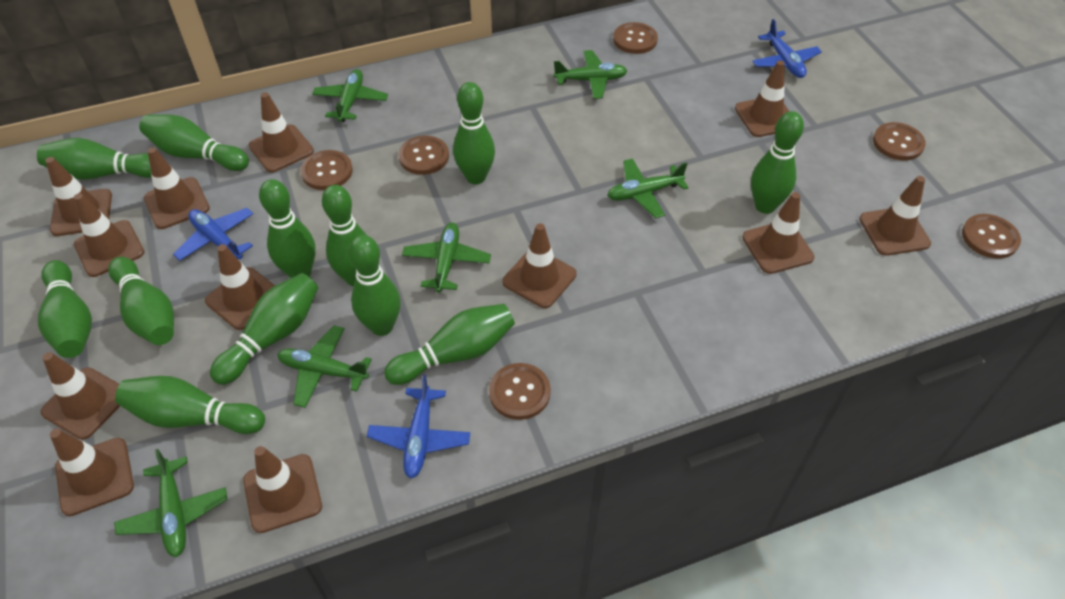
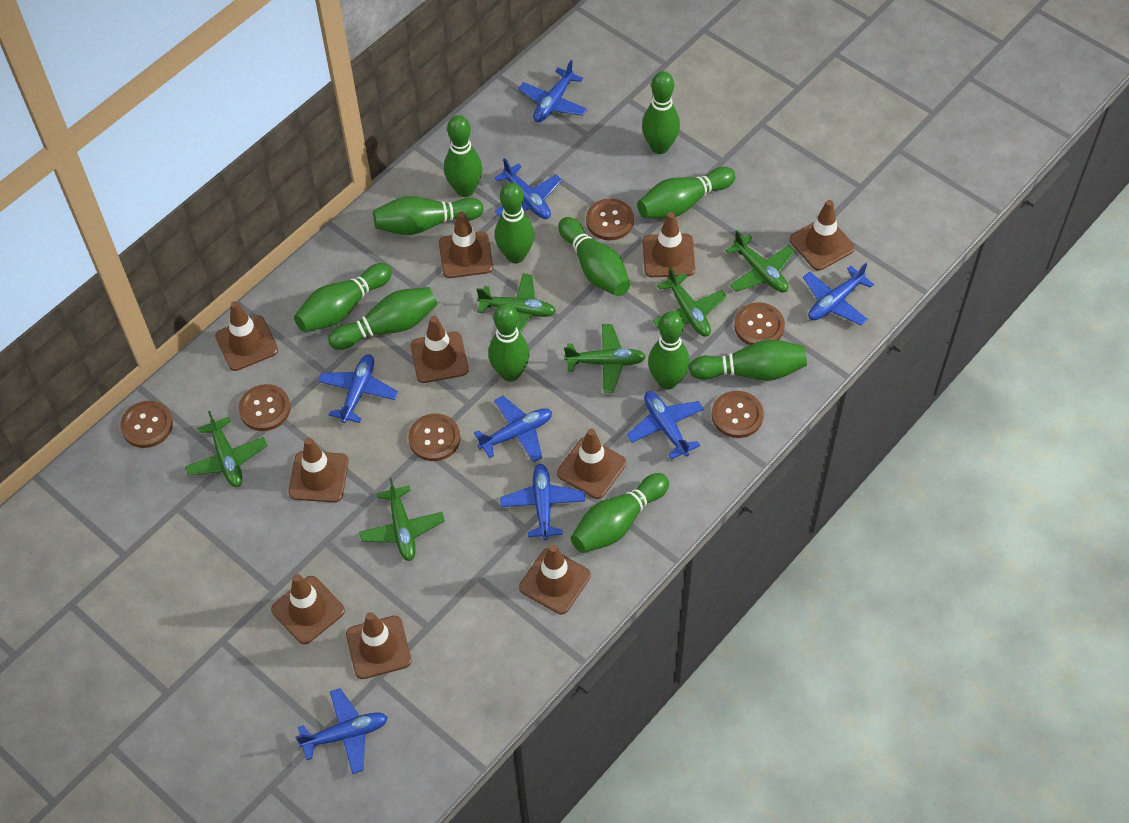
blue plane: 3 -> 8
brown traffic cone: 12 -> 10

